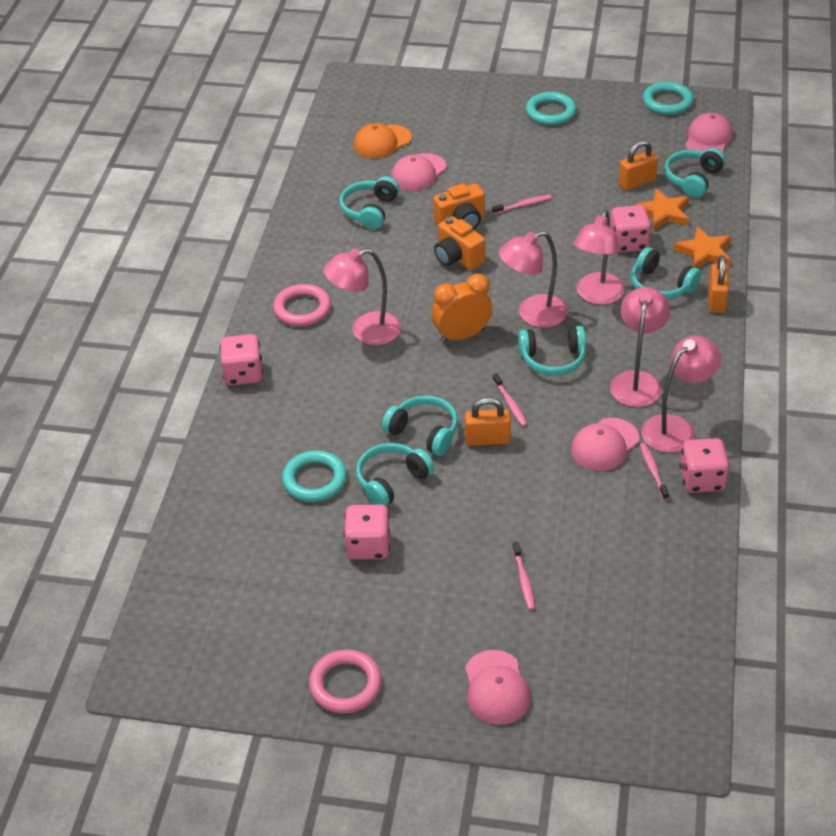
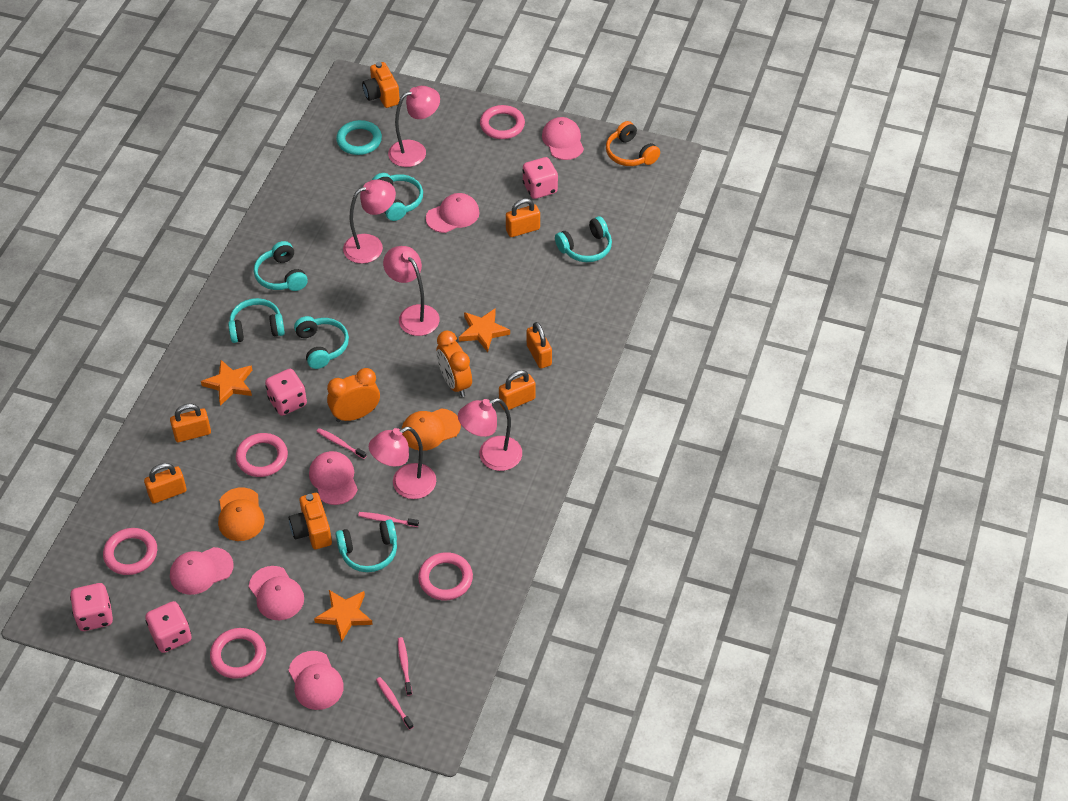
orange cap: 1 -> 2
orange clock: 1 -> 2
orange headphones: 0 -> 1
orange padlock: 3 -> 5
orange star: 2 -> 3
pink cap: 4 -> 6
pink ring: 2 -> 5
turquoise ring: 3 -> 1

